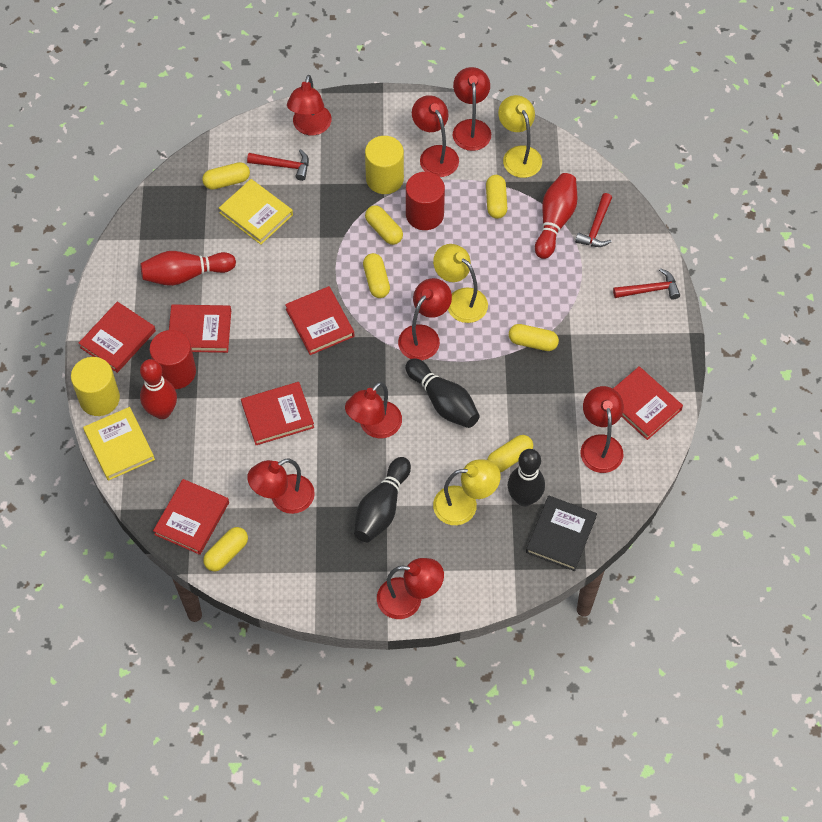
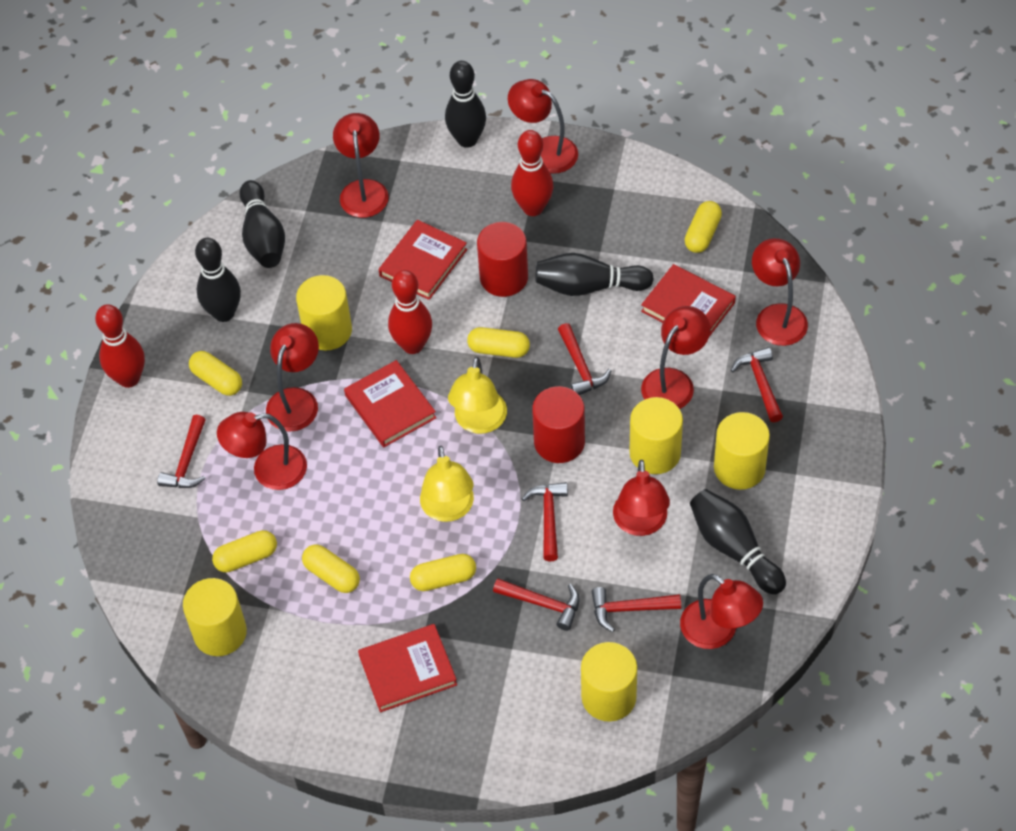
black book: 1 -> 0
black bowling pin: 3 -> 5
red book: 6 -> 4
red hammer: 3 -> 6
yellow book: 2 -> 0
yellow capsule: 7 -> 6
yellow cylinder: 2 -> 5
yellow lamp: 3 -> 2

